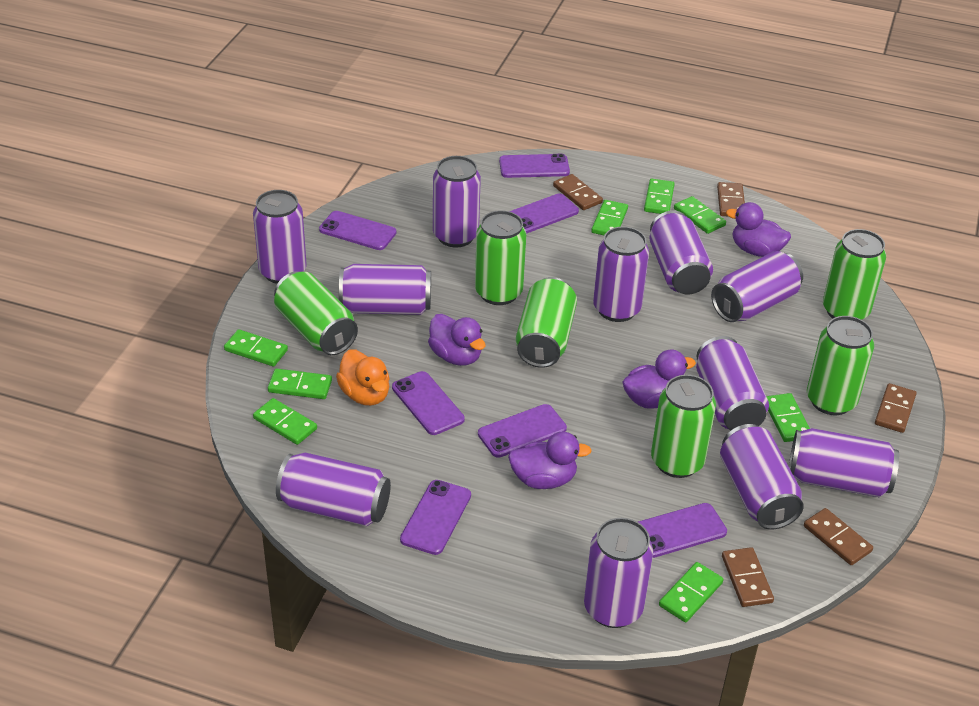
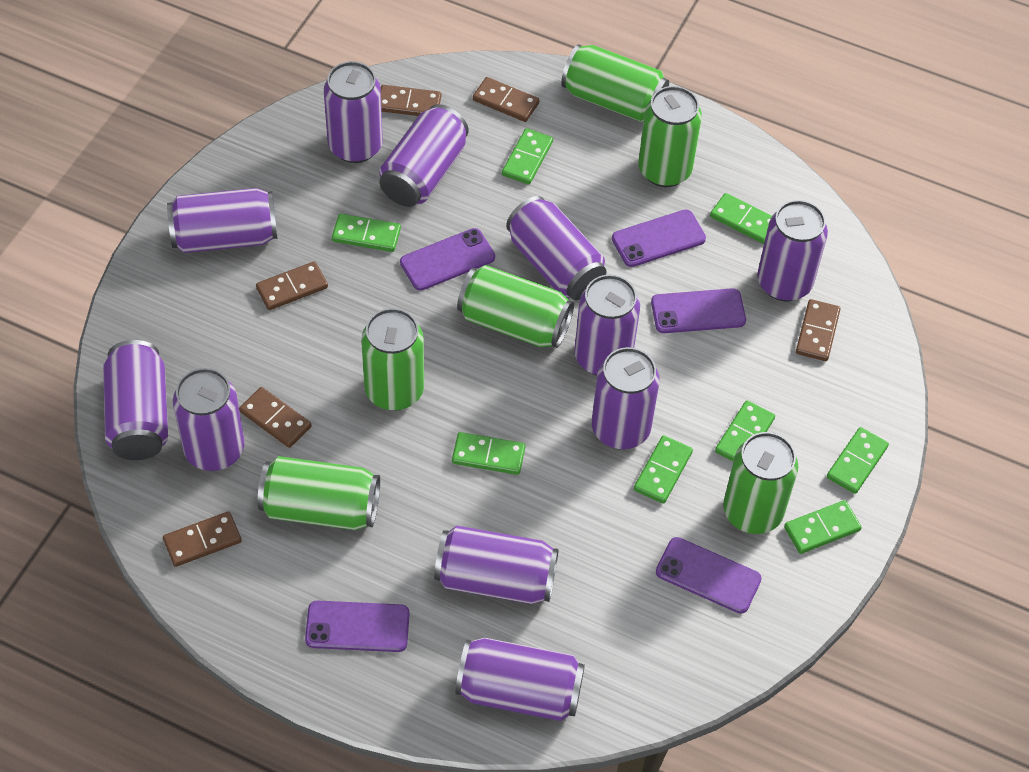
brown domino: 5 -> 6
orange duck: 1 -> 0
purple duck: 4 -> 0
purple phone: 7 -> 5

